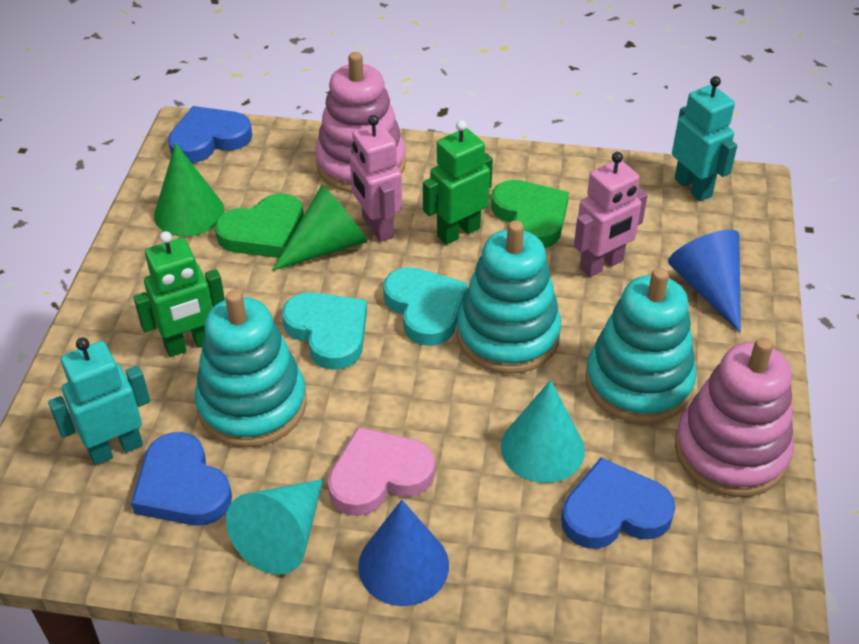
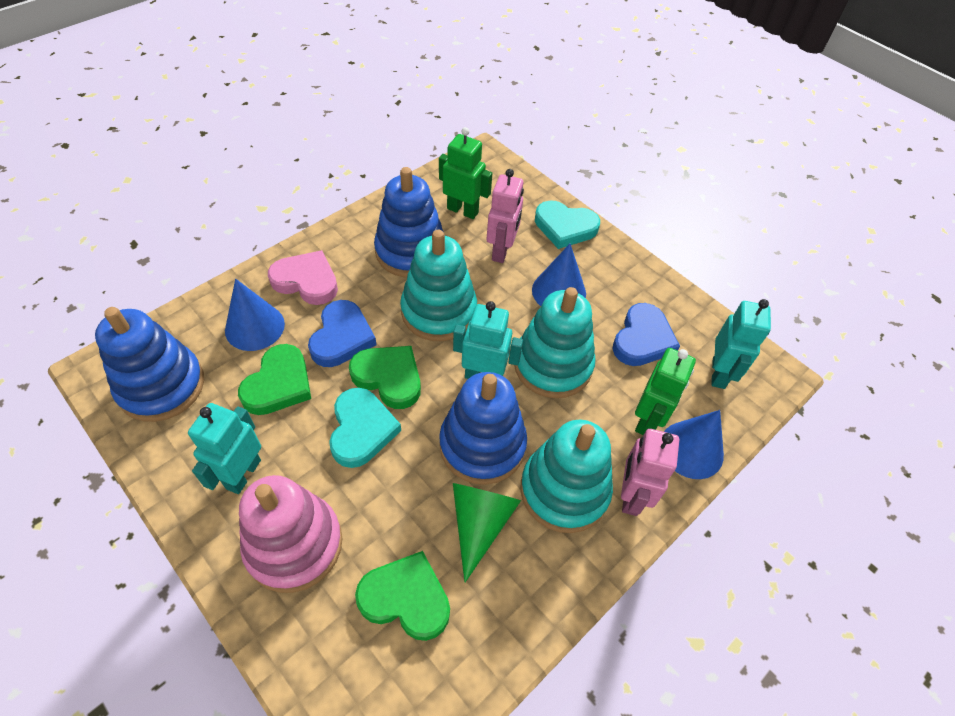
blue cone: 2 -> 3
blue heart: 3 -> 2
blue stacking toy: 0 -> 3
green cone: 2 -> 1
green heart: 2 -> 3
pink stacking toy: 2 -> 1
turquoise cone: 2 -> 0
turquoise robot: 2 -> 3

